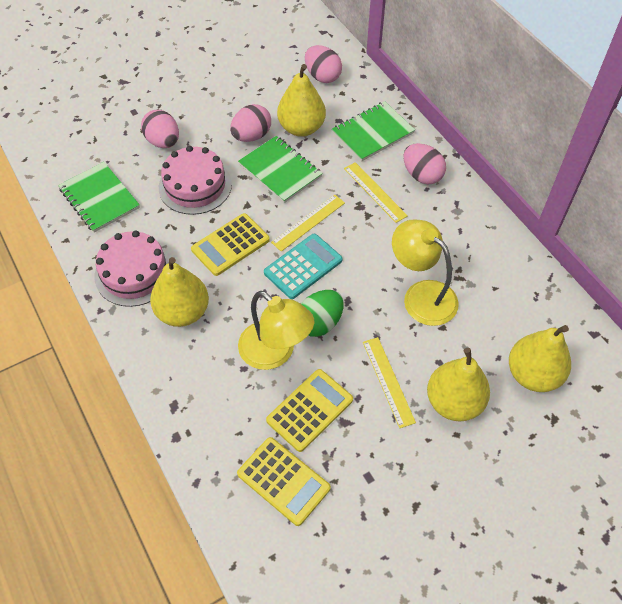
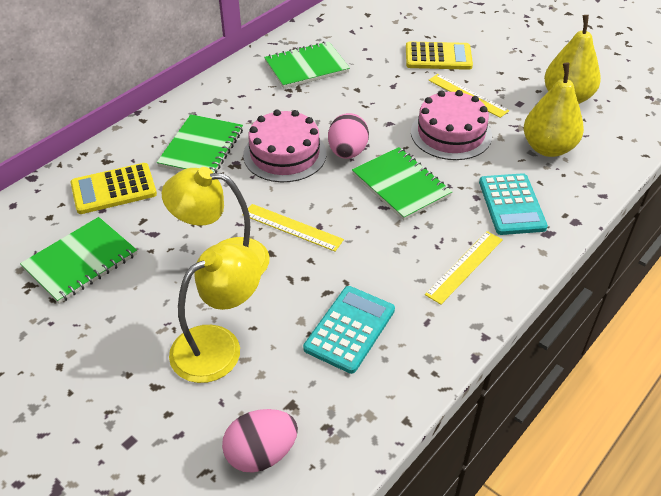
green egg: 1 -> 0
green notebook: 3 -> 4
pink egg: 4 -> 2
turquoise calculator: 1 -> 2
yellow calculator: 3 -> 2
yellow pear: 4 -> 2

